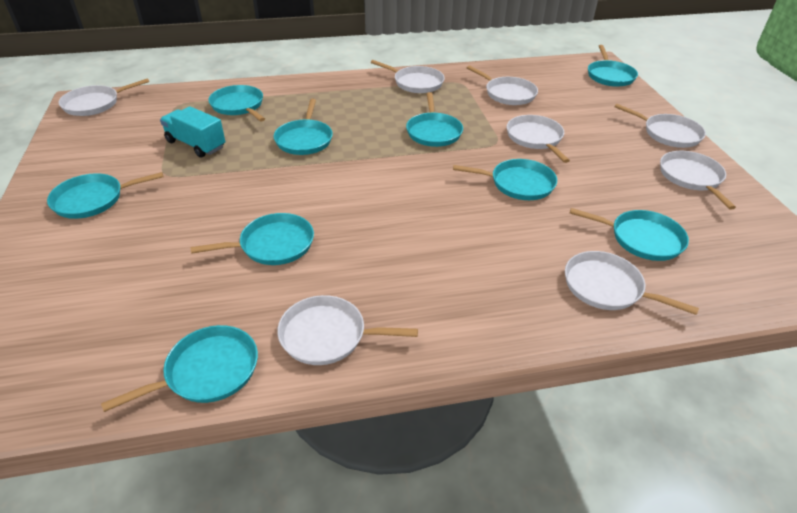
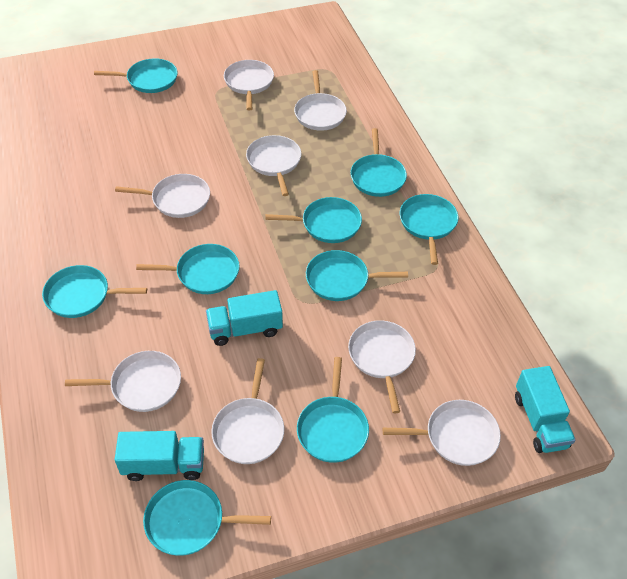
turquoise truck: 1 -> 3

